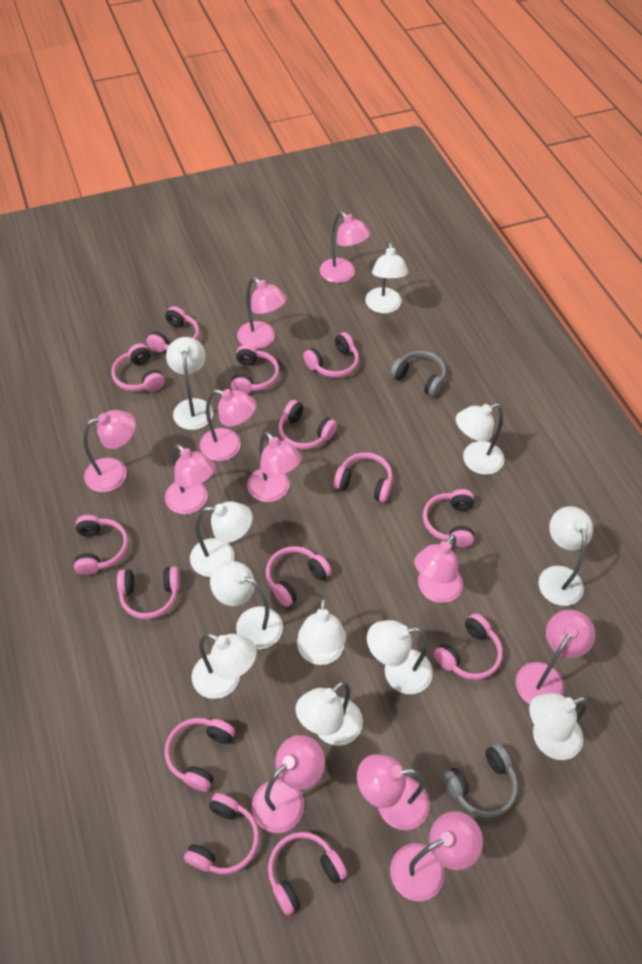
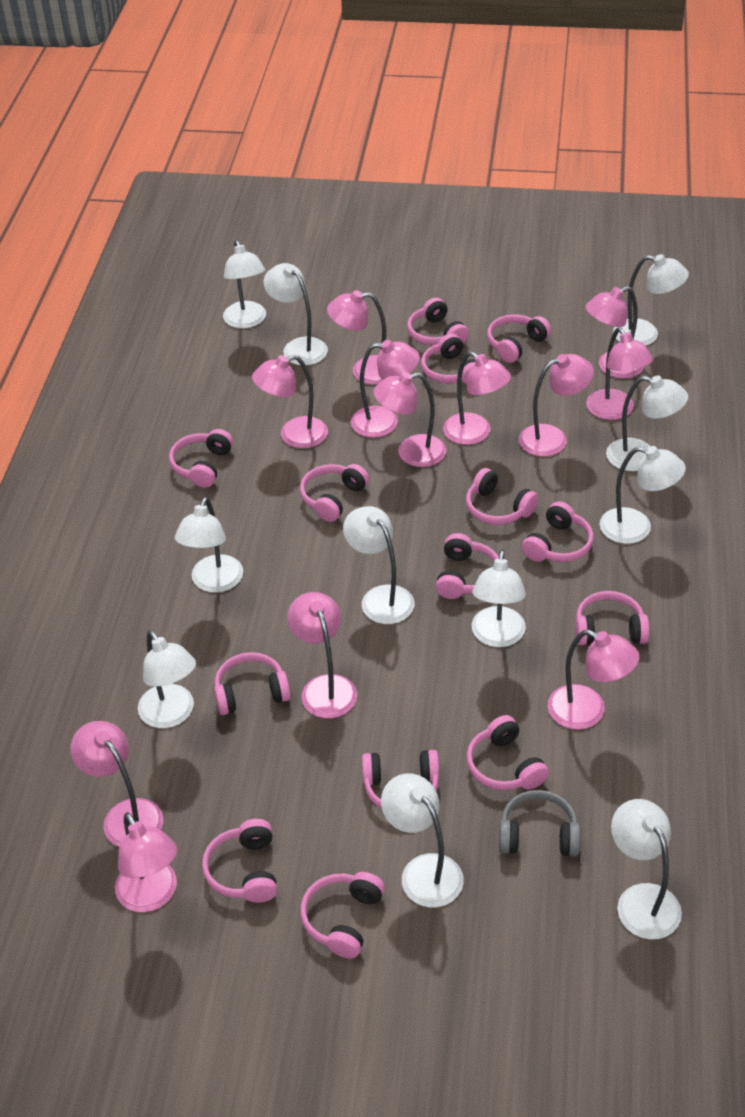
grey headphones: 2 -> 1
pink lamp: 11 -> 12

